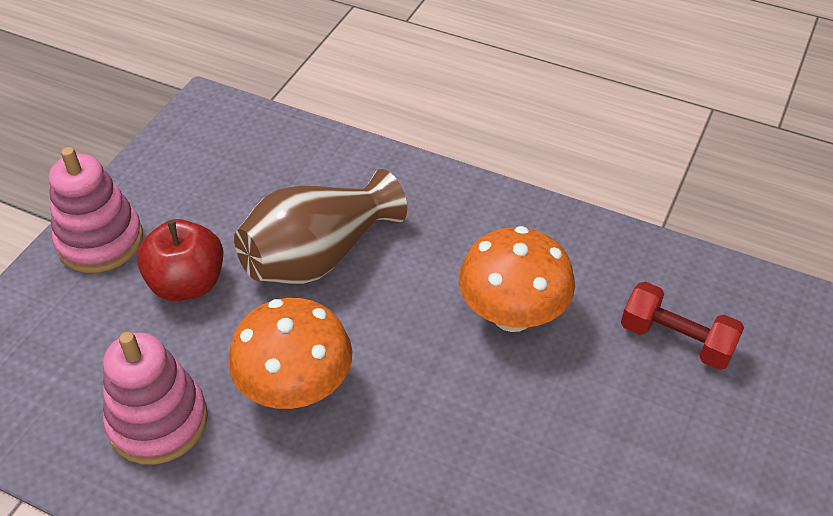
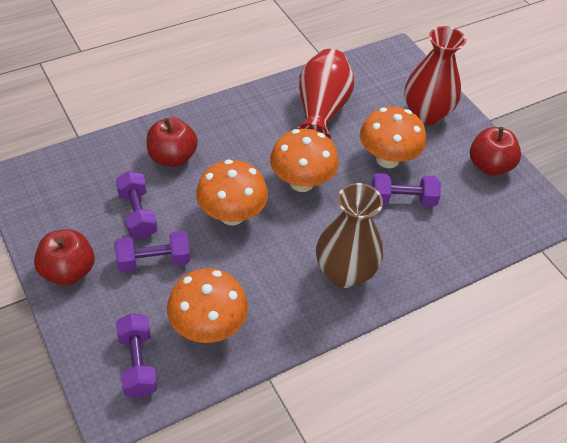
orange mushroom: 2 -> 4
pink stacking toy: 2 -> 0
purple dumbbell: 0 -> 4
red apple: 1 -> 3
red dumbbell: 1 -> 0
red vase: 0 -> 2

